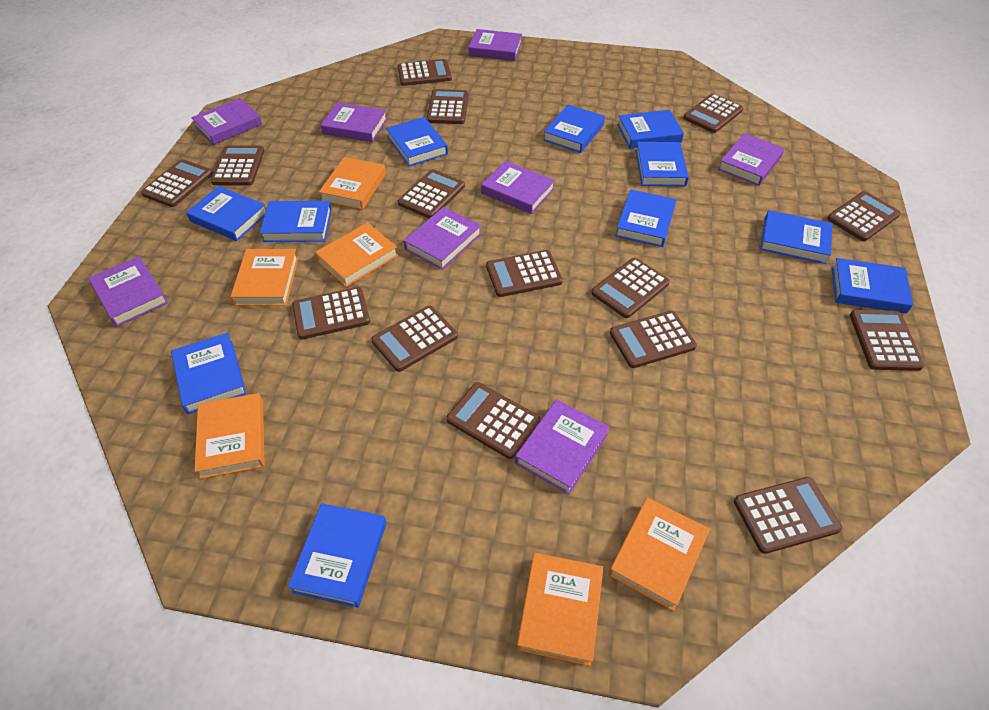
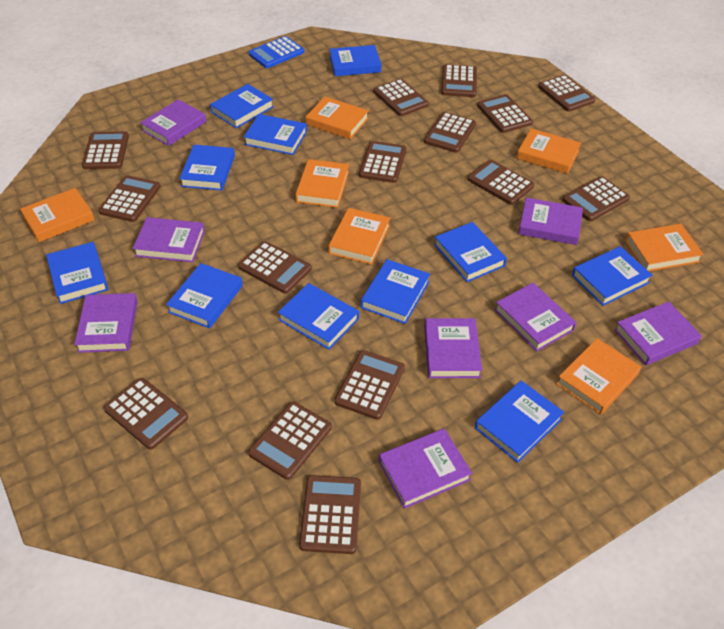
blue calculator: 0 -> 1
orange book: 6 -> 7

